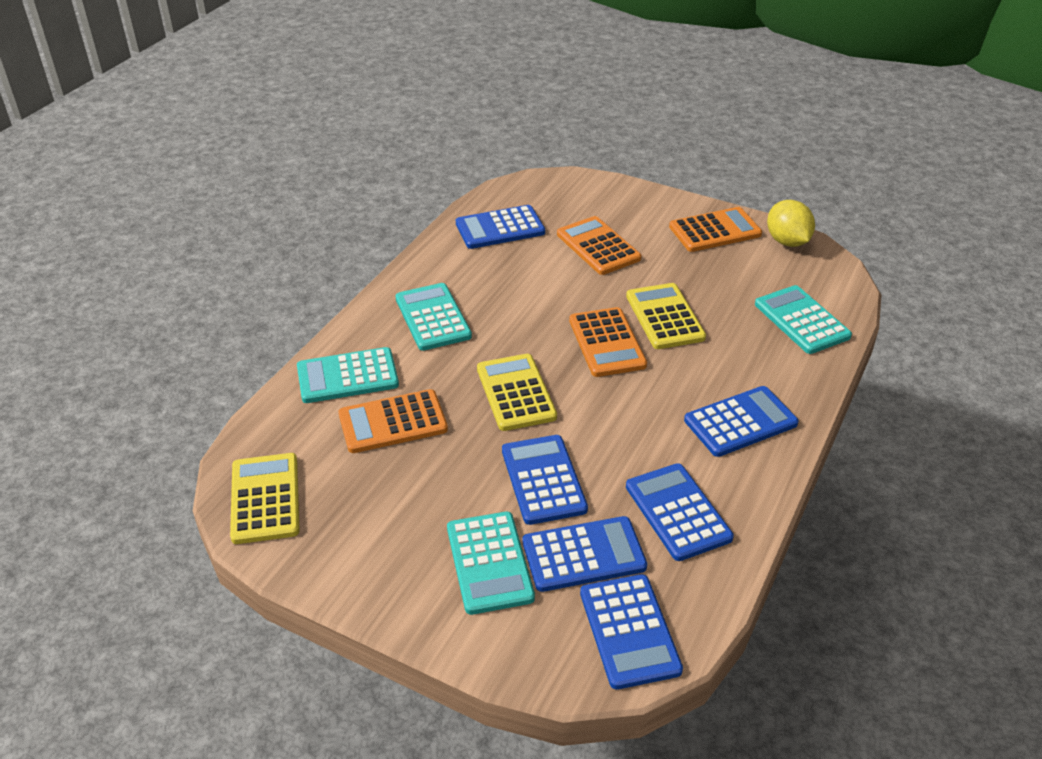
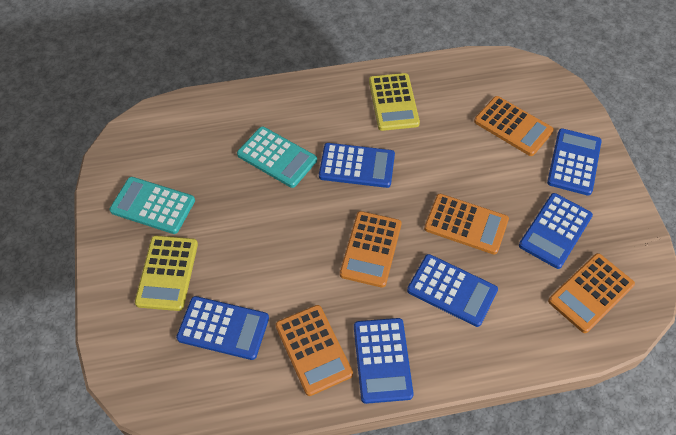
orange calculator: 4 -> 5
turquoise calculator: 4 -> 2
yellow calculator: 3 -> 2
yellow lemon: 1 -> 0

